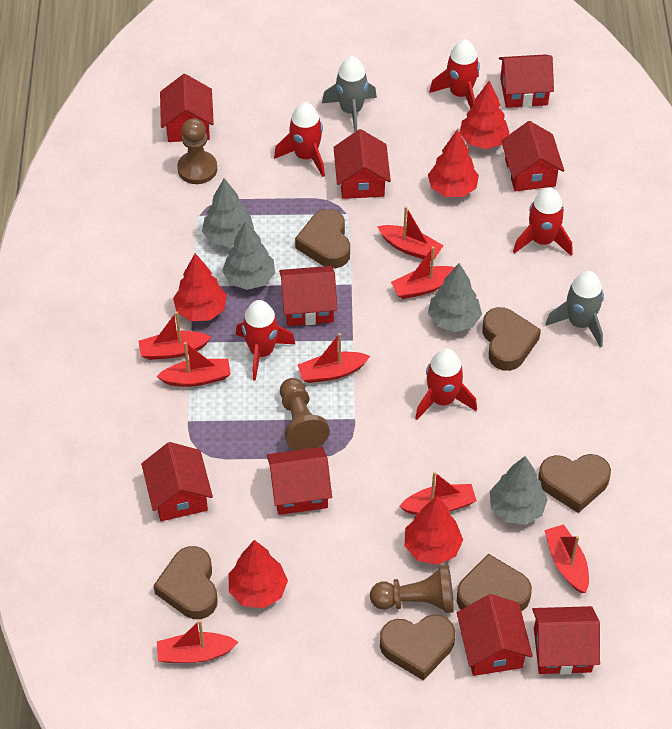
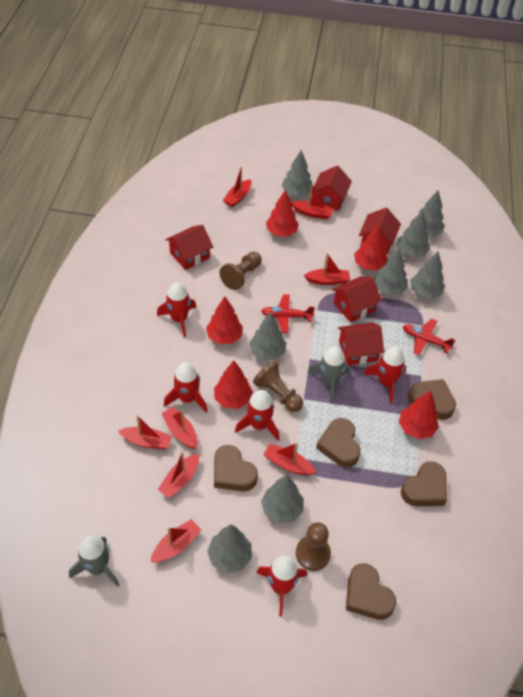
brown heart: 6 -> 5
grey tree: 4 -> 8
red house: 9 -> 5
red plane: 0 -> 2

